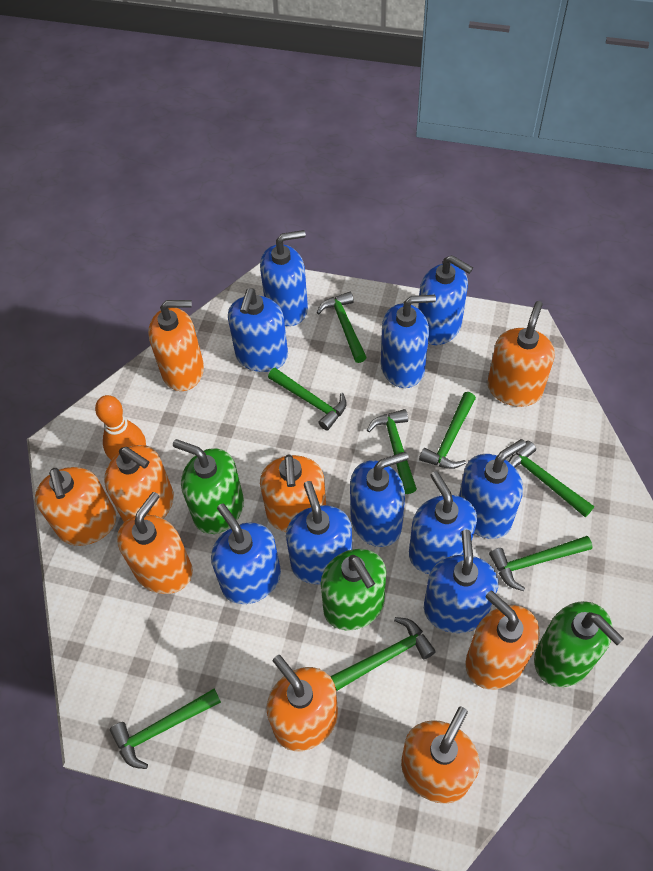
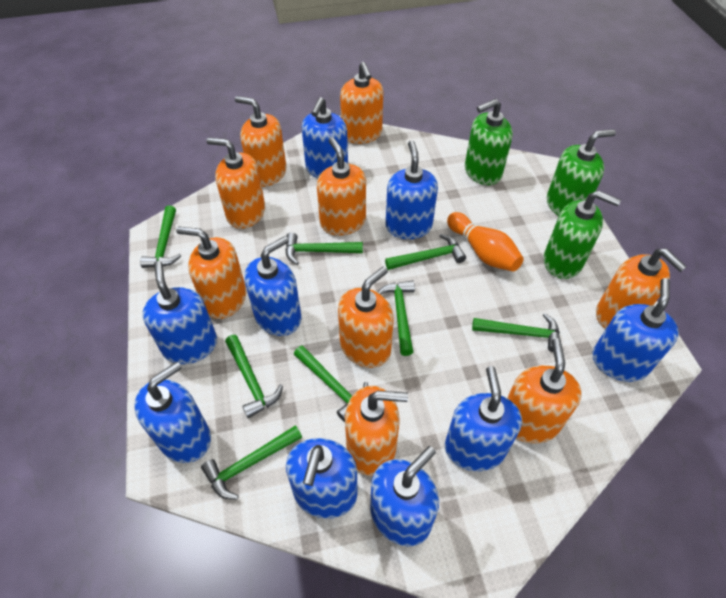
blue soap dispenser: 10 -> 9

